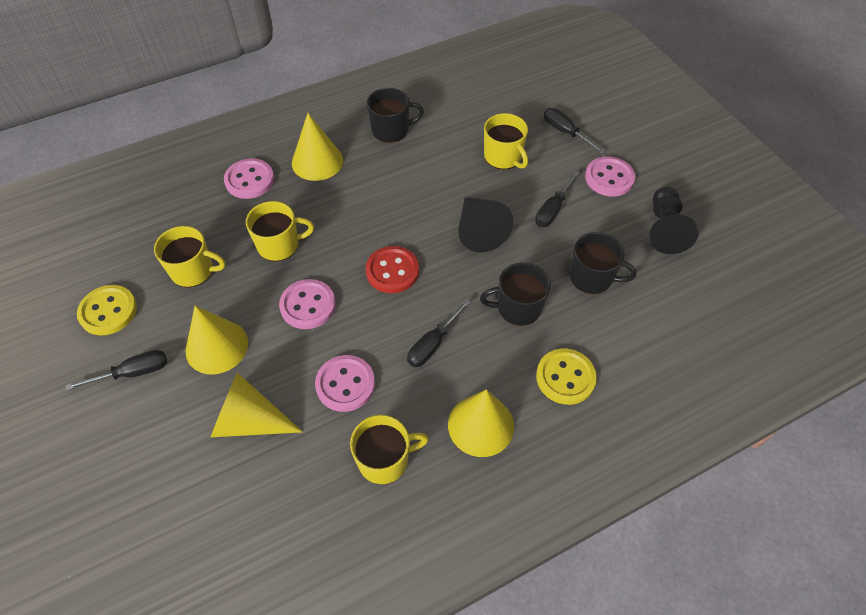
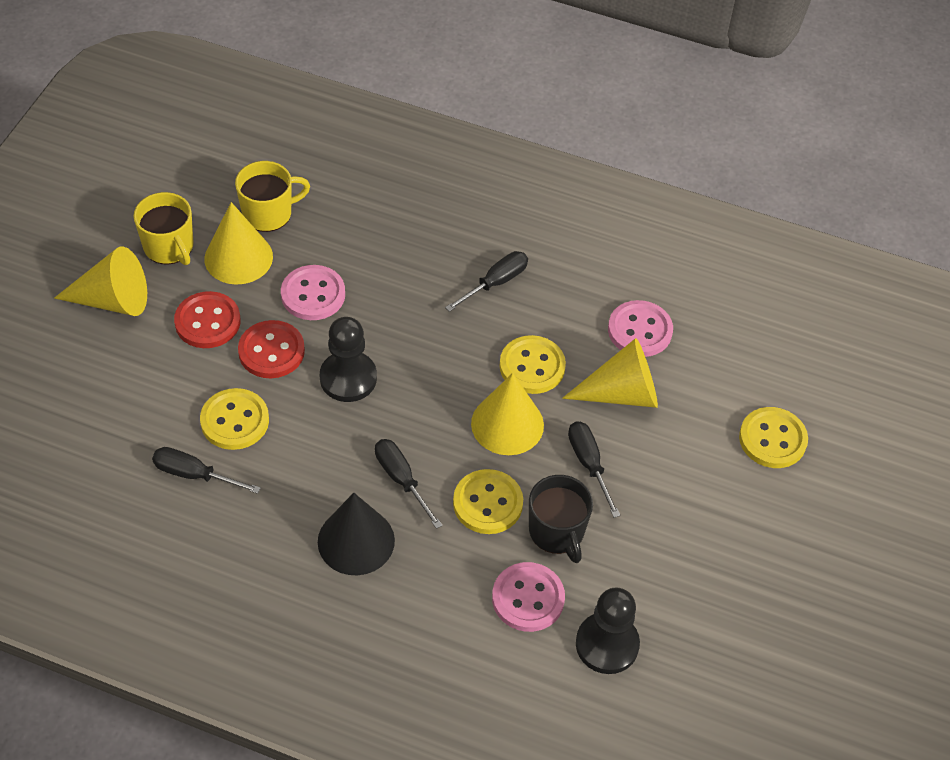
black mug: 3 -> 1
black pawn: 1 -> 2
pink button: 4 -> 3
red button: 1 -> 2
yellow button: 2 -> 4
yellow mug: 4 -> 2

